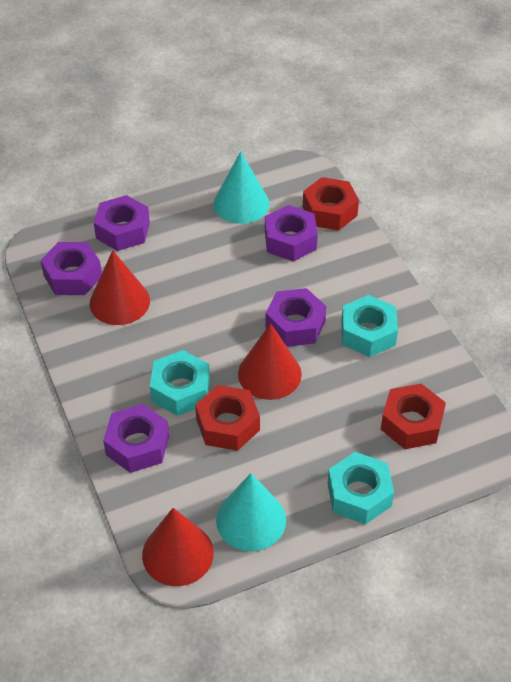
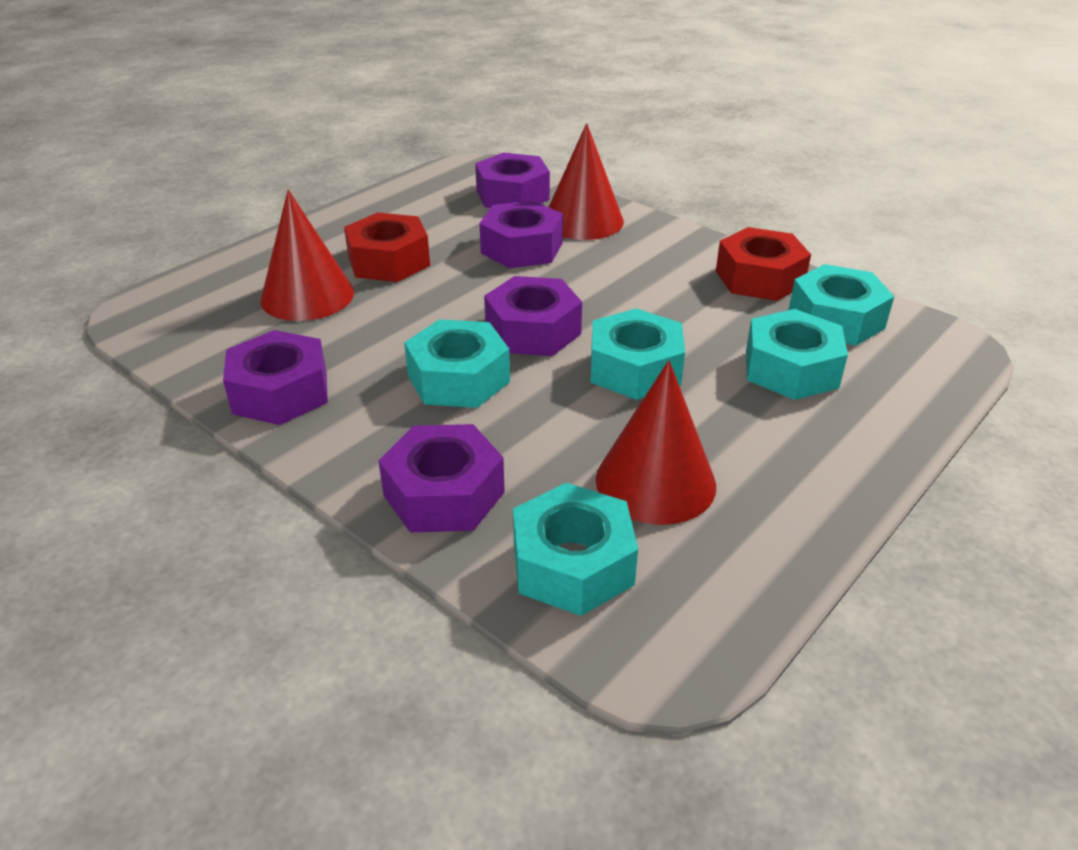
red nut: 3 -> 2
turquoise cone: 2 -> 0
turquoise nut: 3 -> 5

